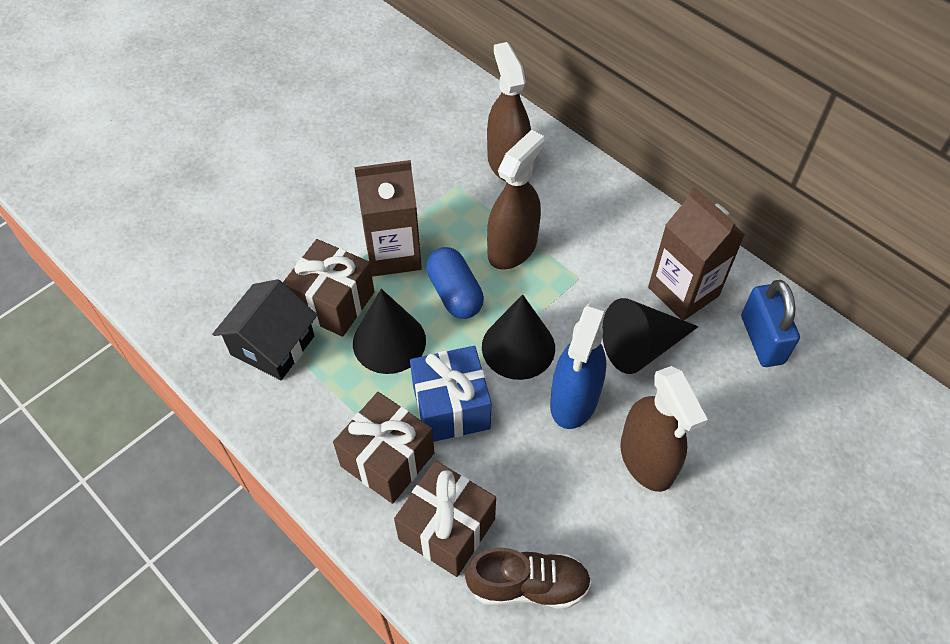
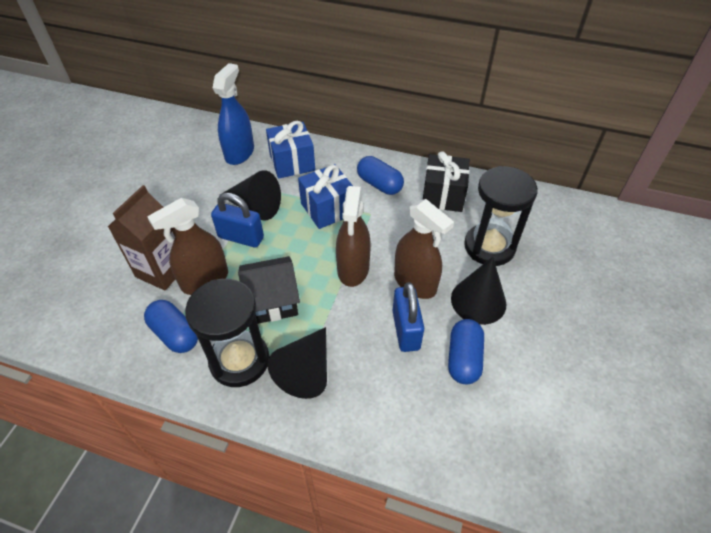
black gift: 0 -> 1
black hourglass: 0 -> 2
blue capsule: 1 -> 3
blue gift: 1 -> 2
blue padlock: 1 -> 2
brown carton: 2 -> 1
brown gift: 3 -> 0
brown shoe: 1 -> 0

